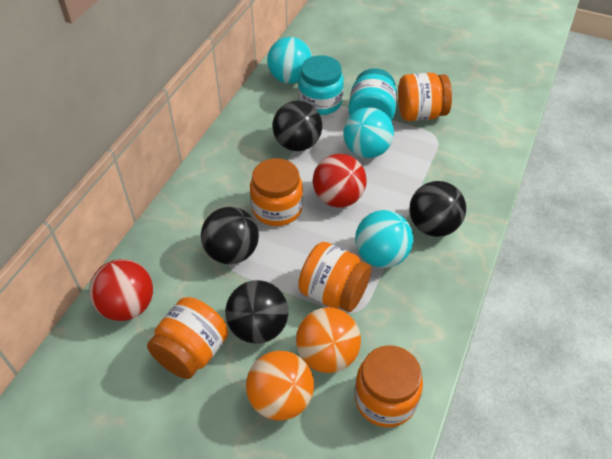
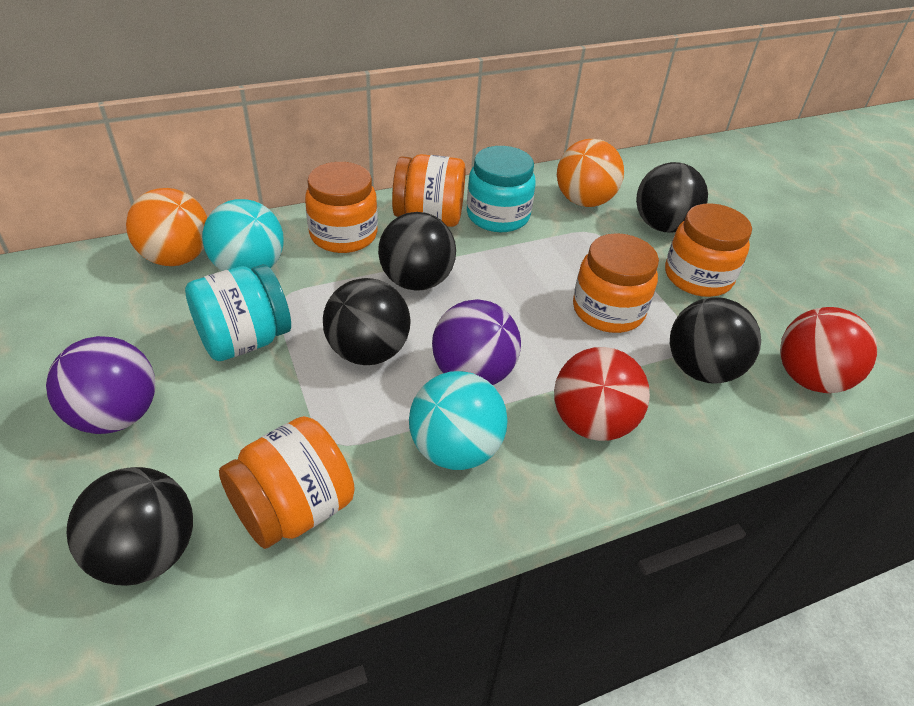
black ball: 4 -> 5
purple ball: 0 -> 2
turquoise ball: 3 -> 2

